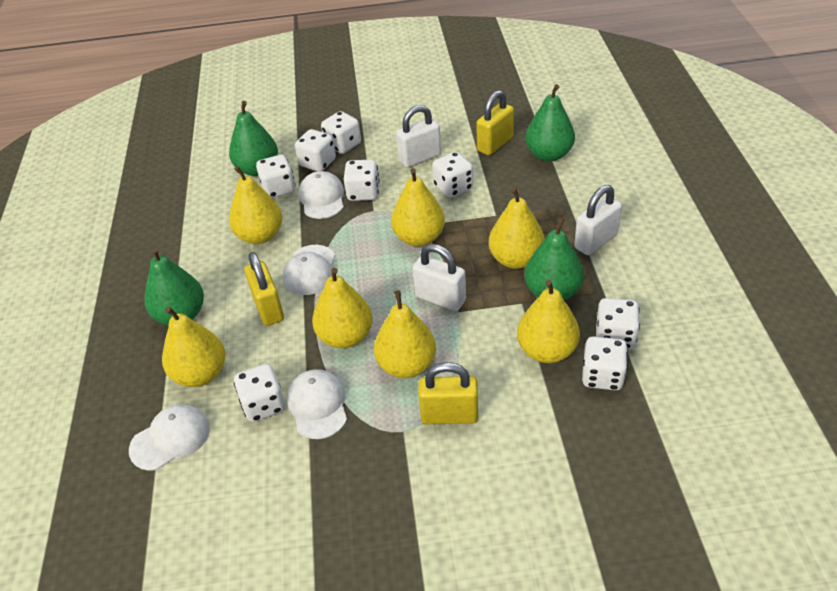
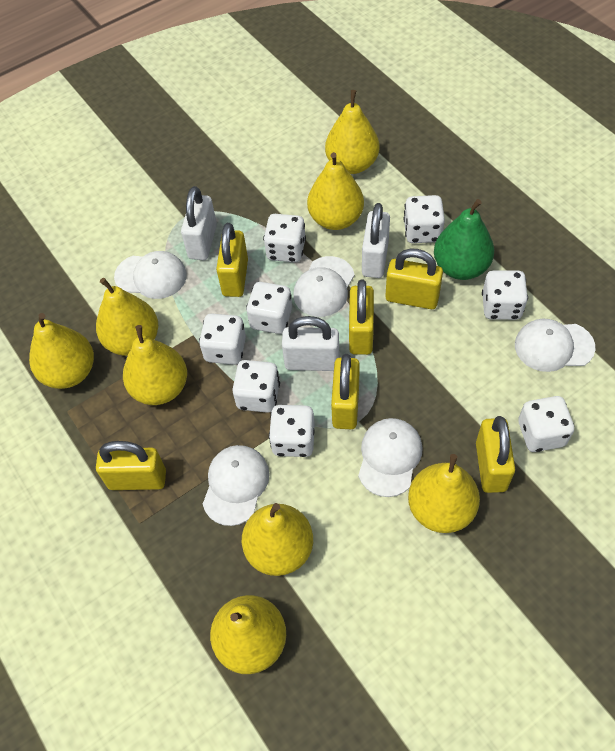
green pear: 4 -> 1
white cap: 4 -> 5
yellow padlock: 3 -> 6
yellow pear: 7 -> 8

